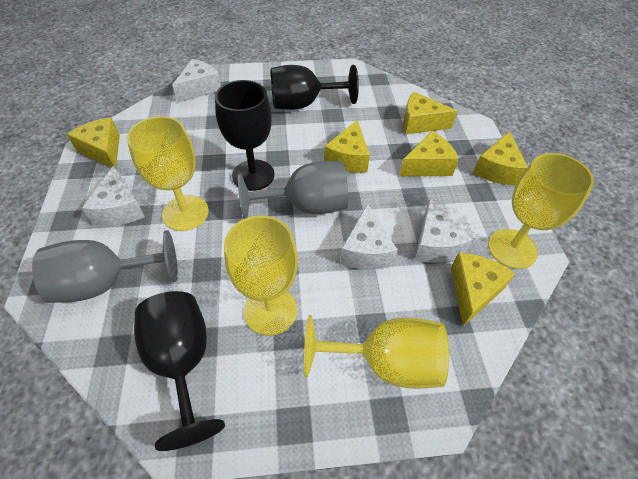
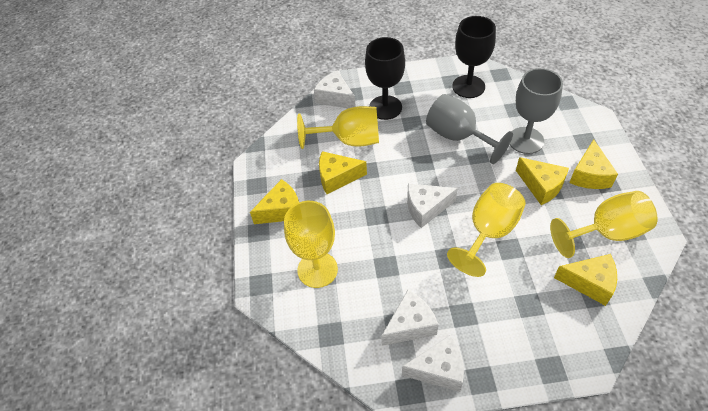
black goblet: 3 -> 2
yellow cheese: 6 -> 5

